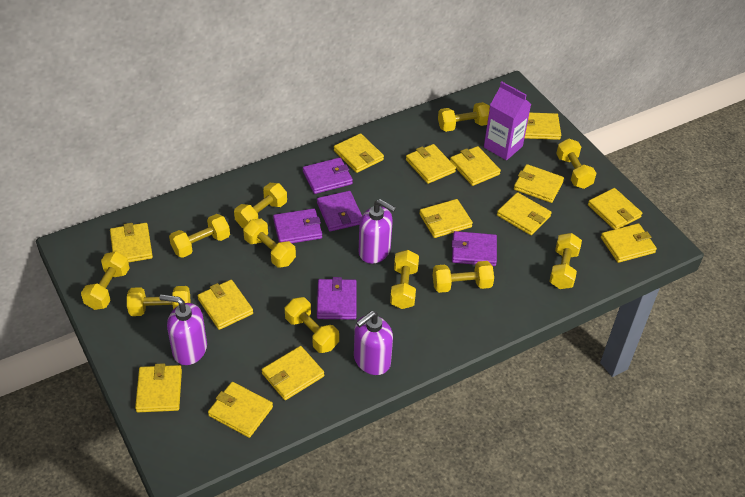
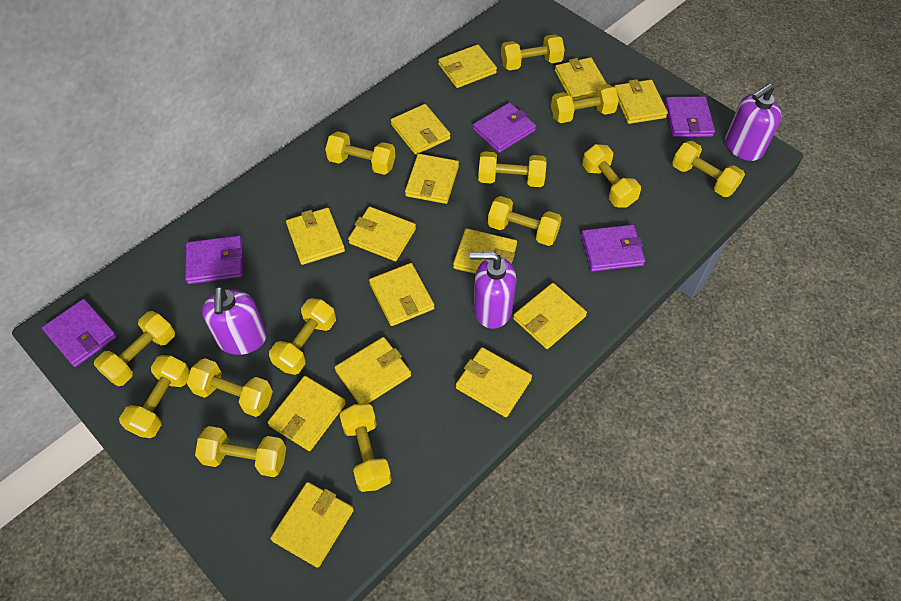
purple carton: 1 -> 0
yellow dumbbell: 11 -> 13

